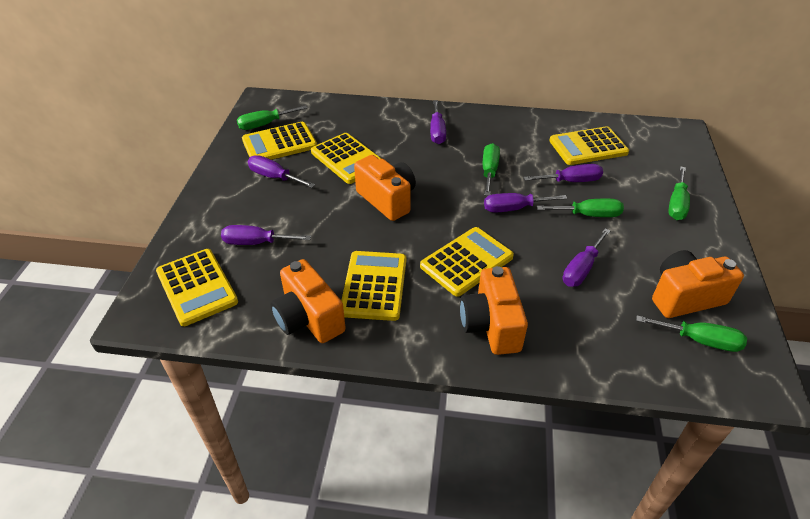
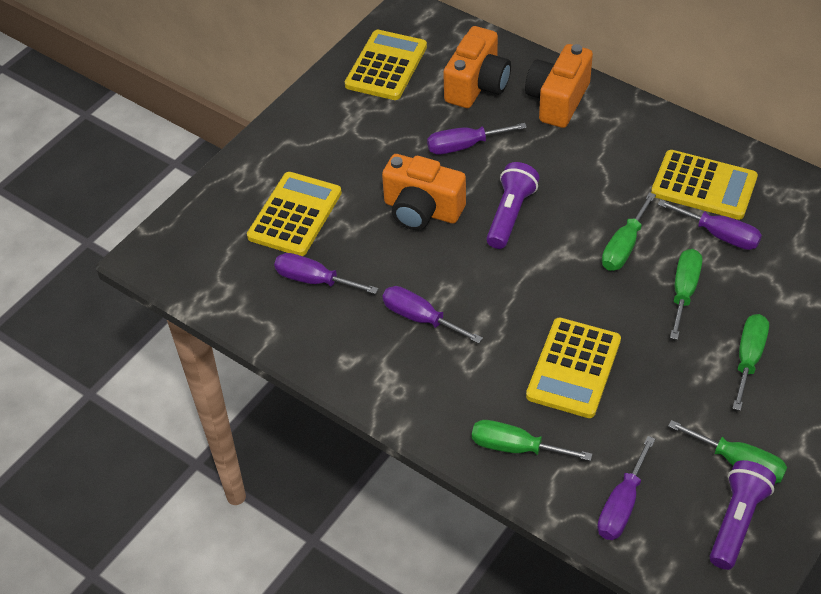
orange camera: 4 -> 3
purple flashlight: 0 -> 2
purple screwdriver: 6 -> 5
yellow calculator: 6 -> 4

